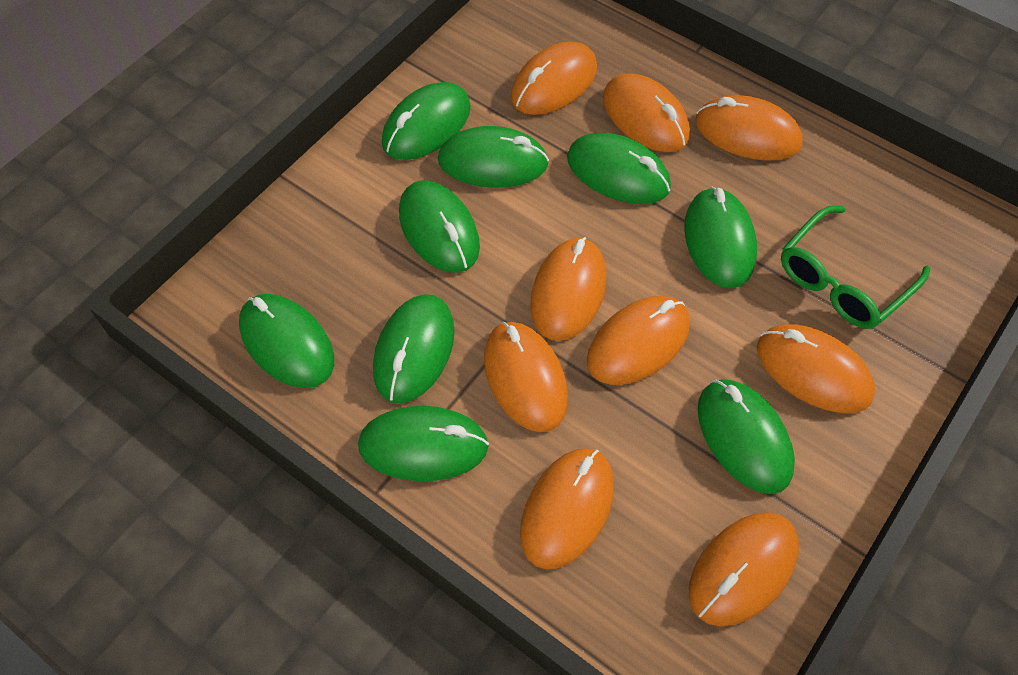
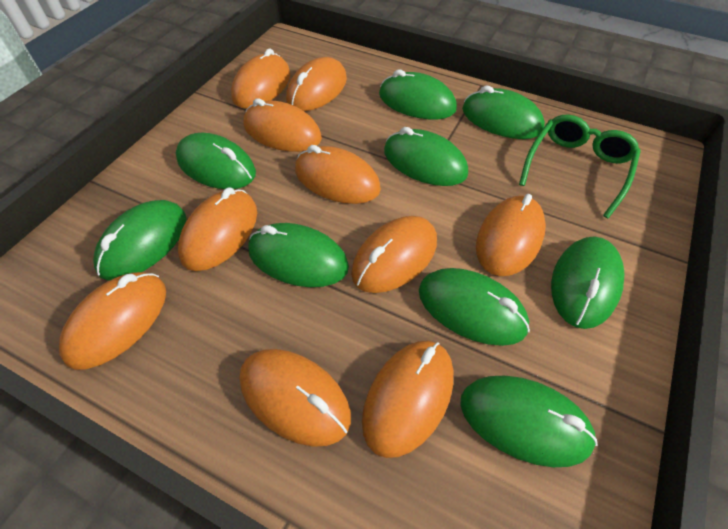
orange mouse: 9 -> 10

